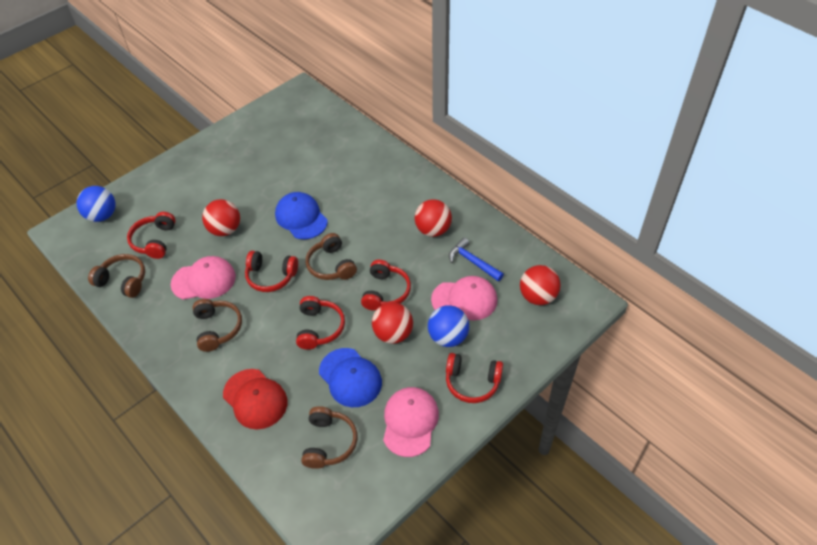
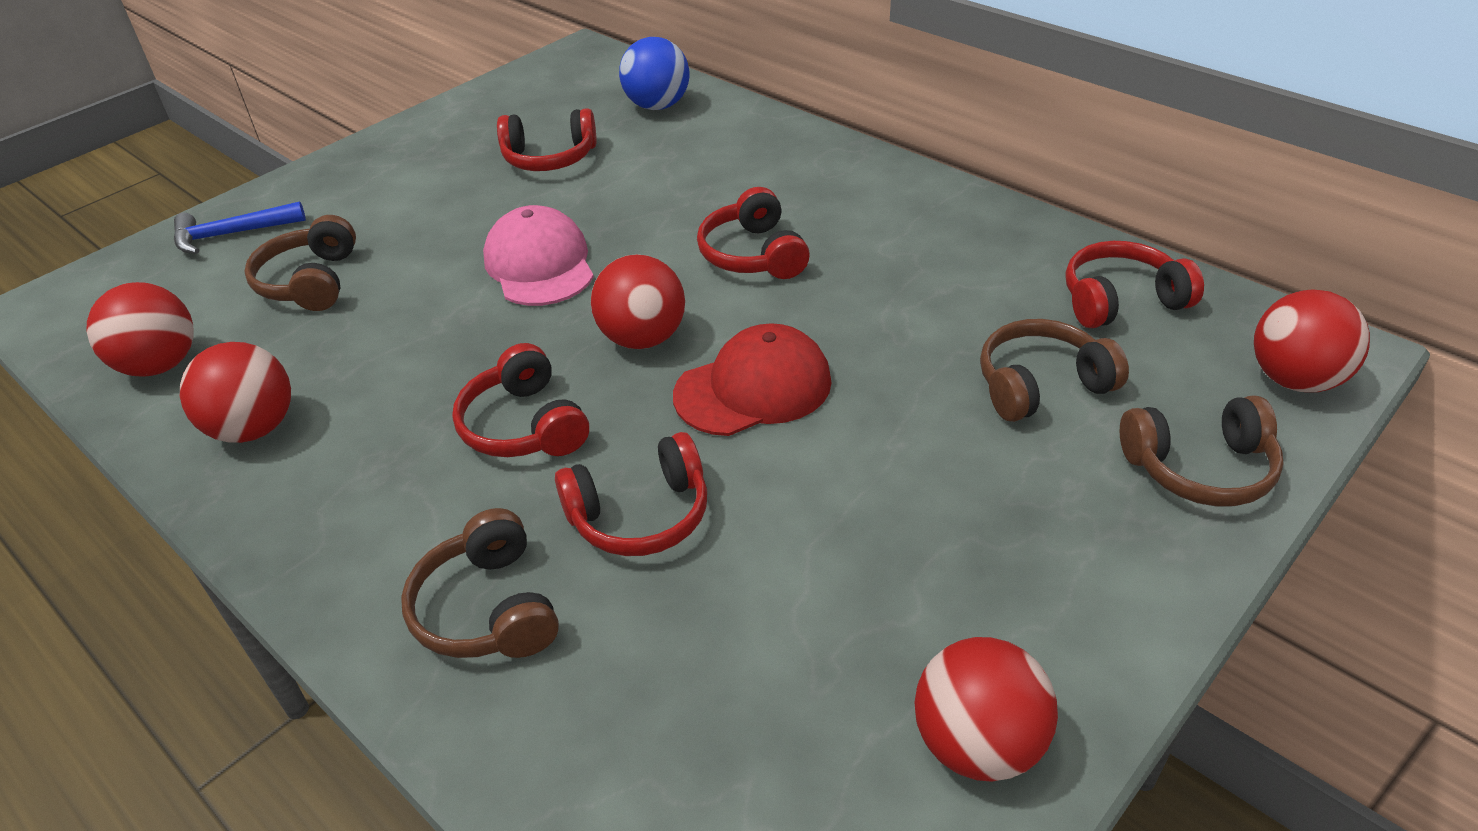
blue ball: 2 -> 1
blue cap: 2 -> 0
pink cap: 3 -> 1
red ball: 4 -> 5

